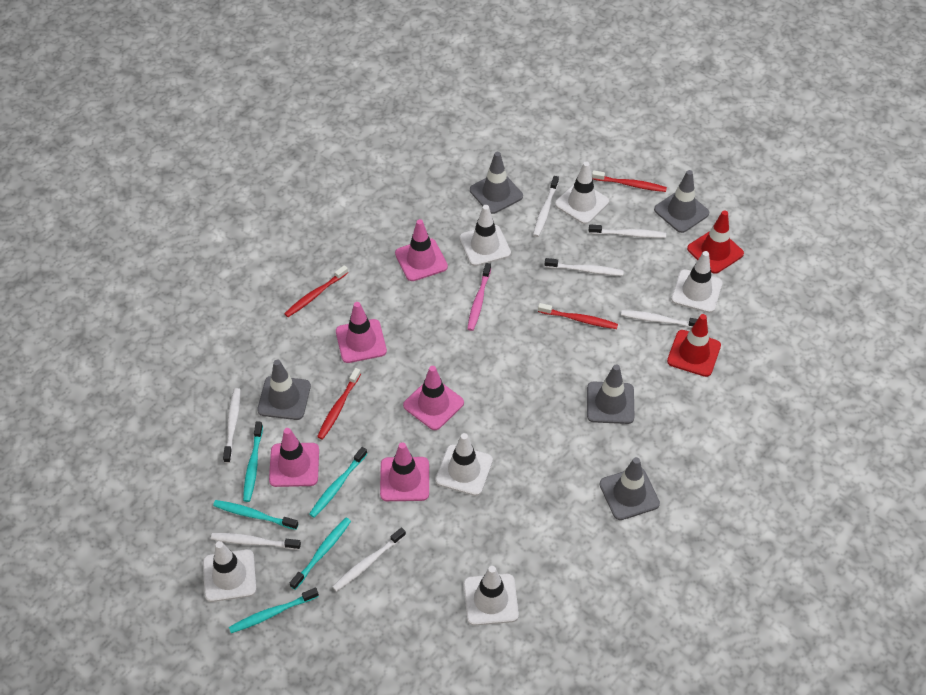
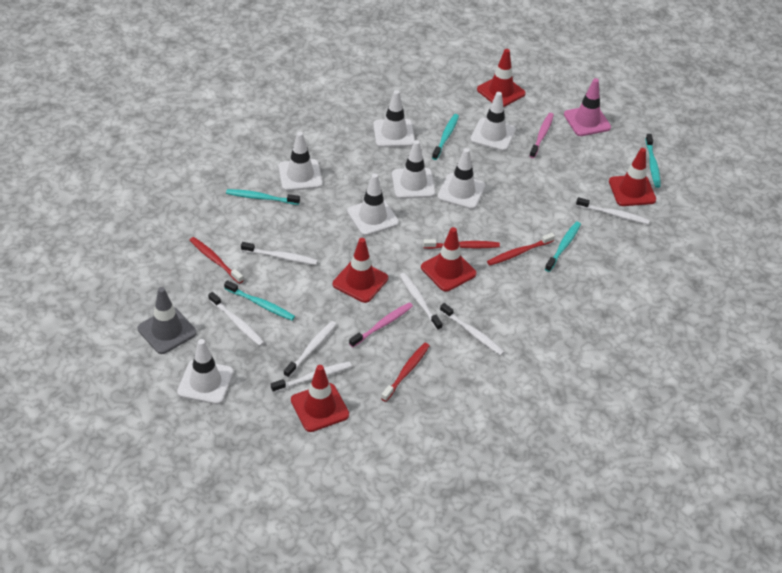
grey traffic cone: 5 -> 1
pink toothbrush: 1 -> 2
pink traffic cone: 5 -> 1
red traffic cone: 2 -> 5
white traffic cone: 6 -> 7

